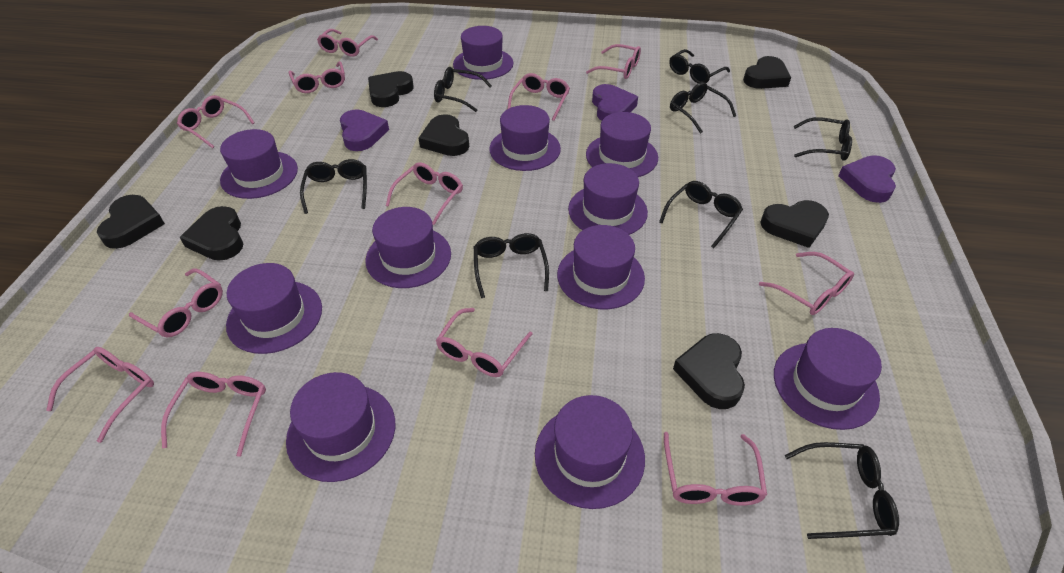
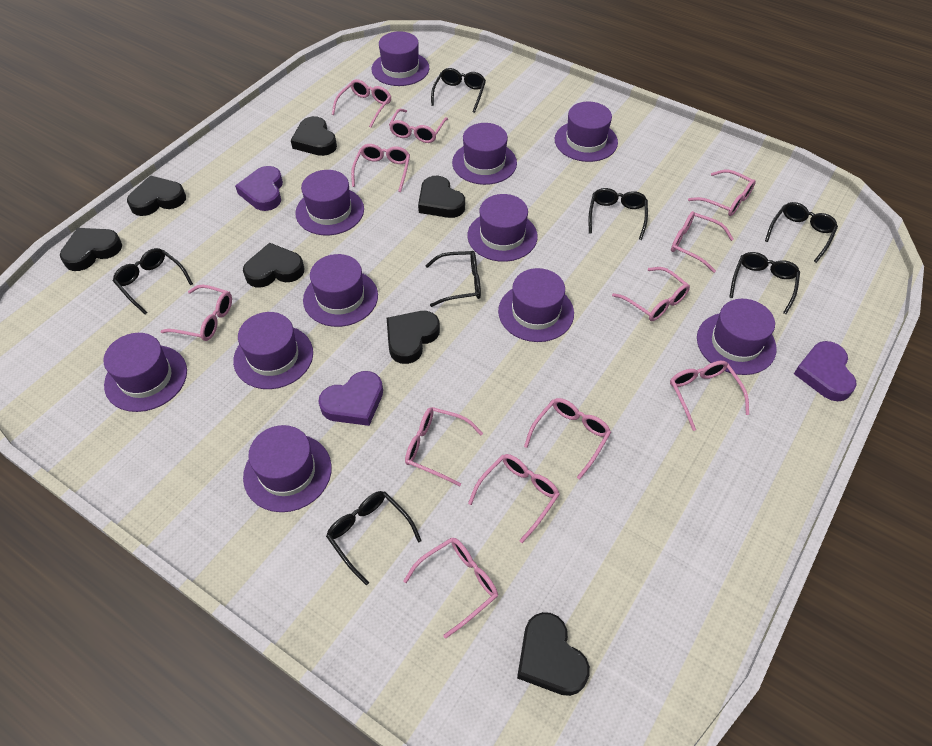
black glasses: 8 -> 7

